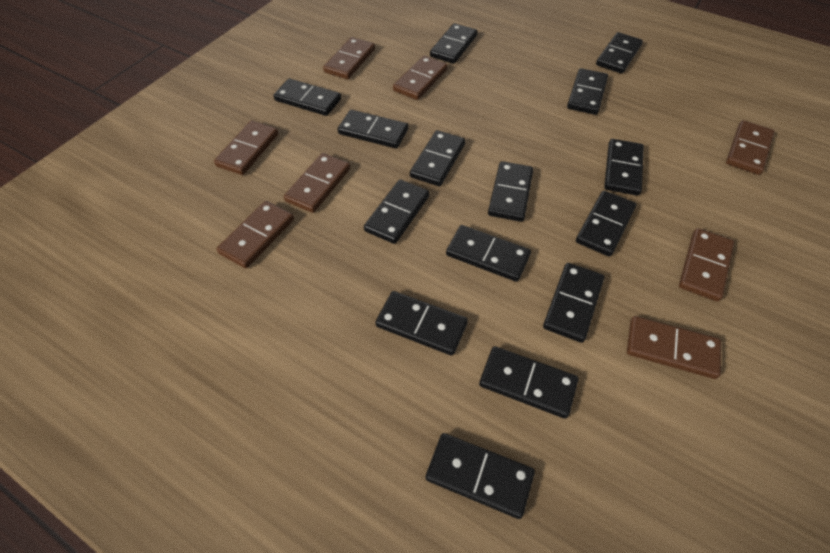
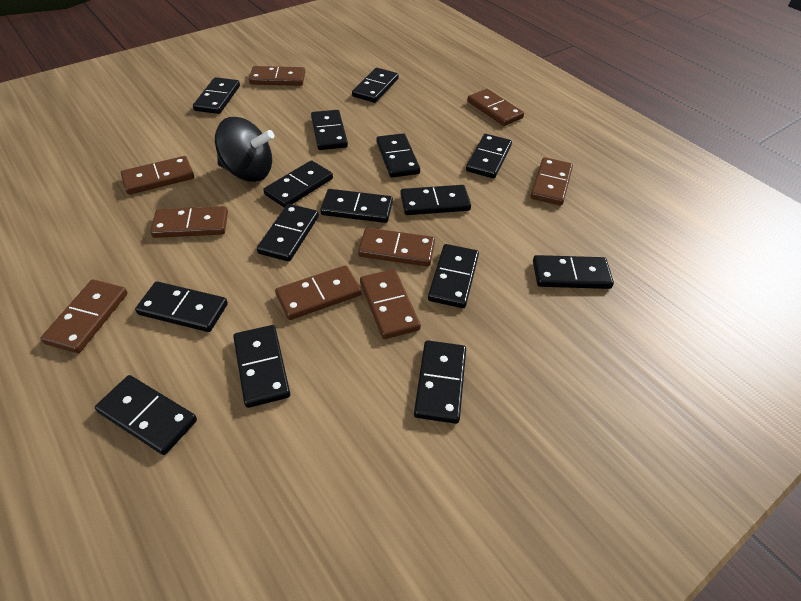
black spinning top: 0 -> 1
brown domino: 8 -> 9

